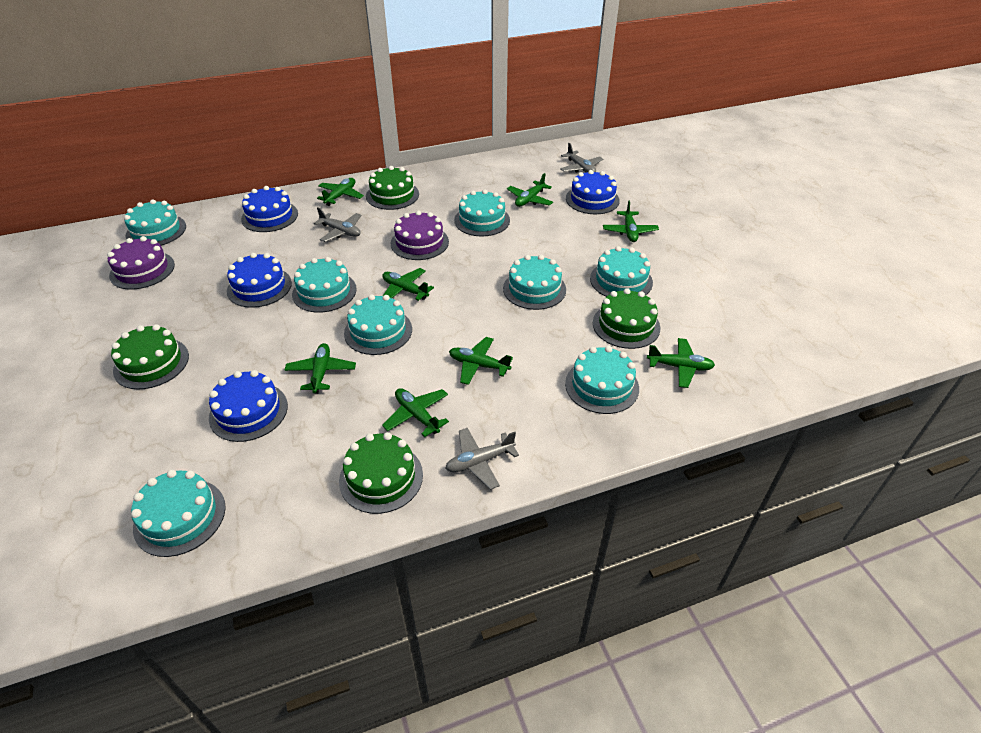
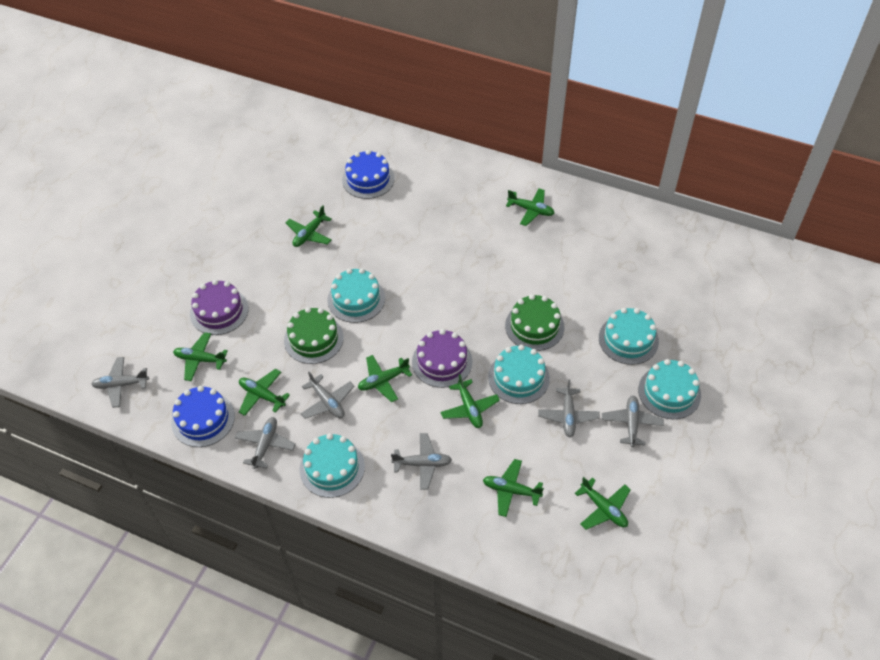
blue cake: 4 -> 2
green cake: 4 -> 2
grey plane: 3 -> 6
turquoise cake: 8 -> 5

